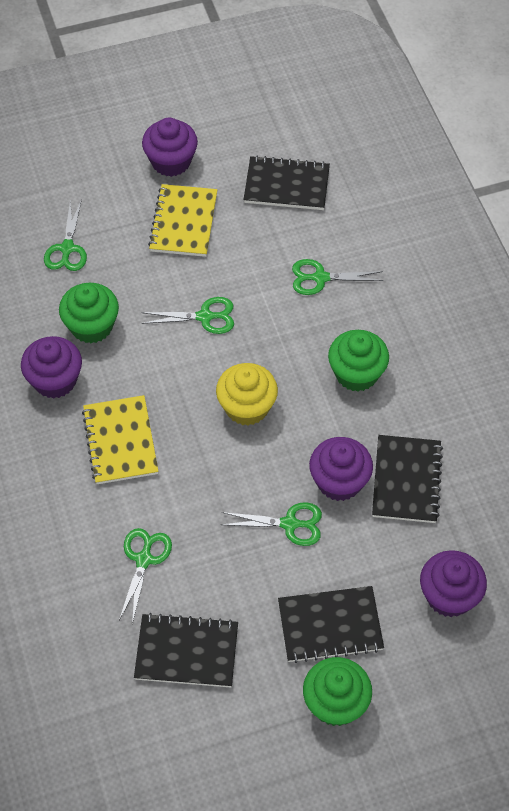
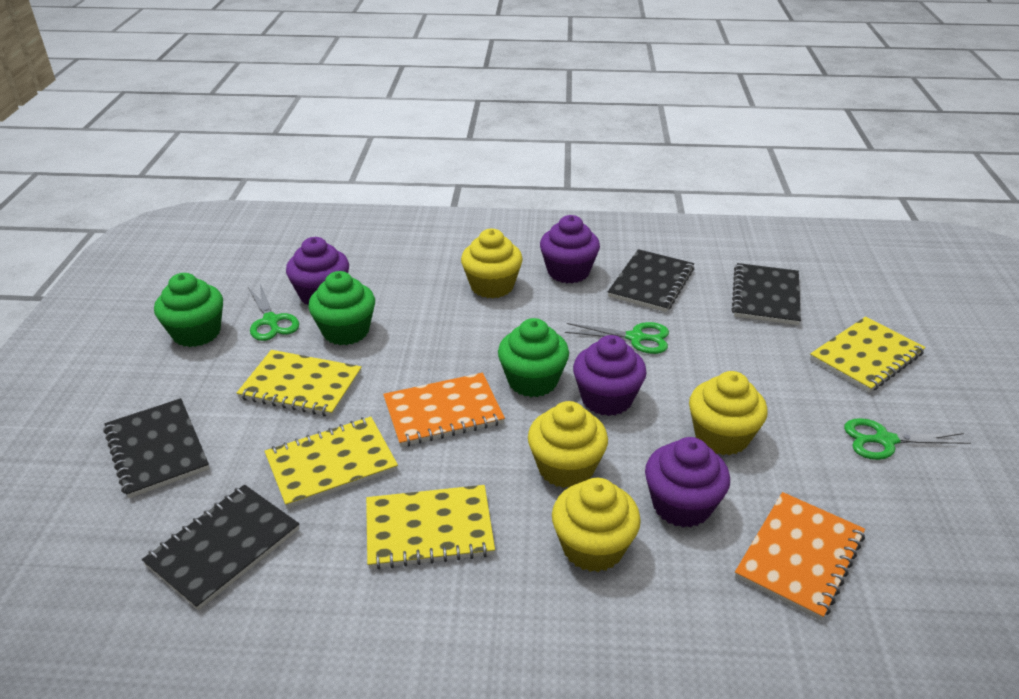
green scissors: 5 -> 3
orange notebook: 0 -> 2
yellow cupcake: 1 -> 4
yellow notebook: 2 -> 4

